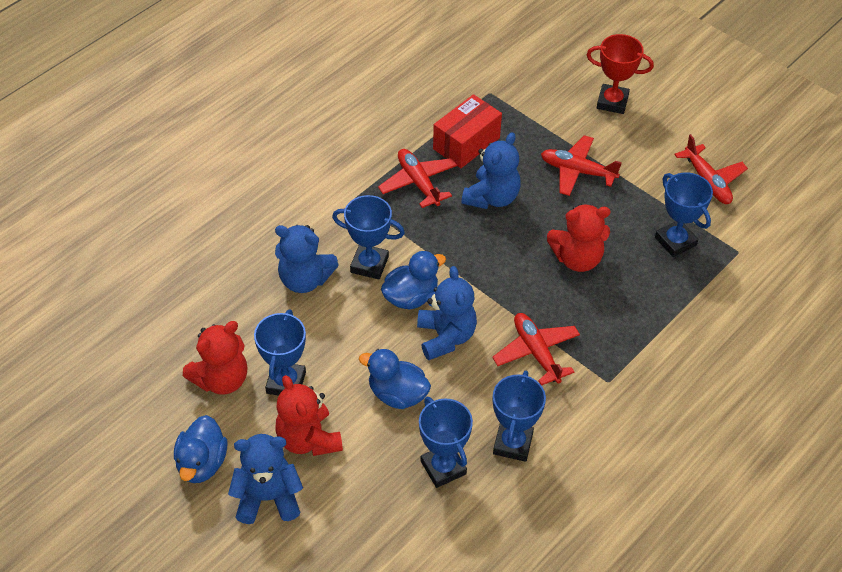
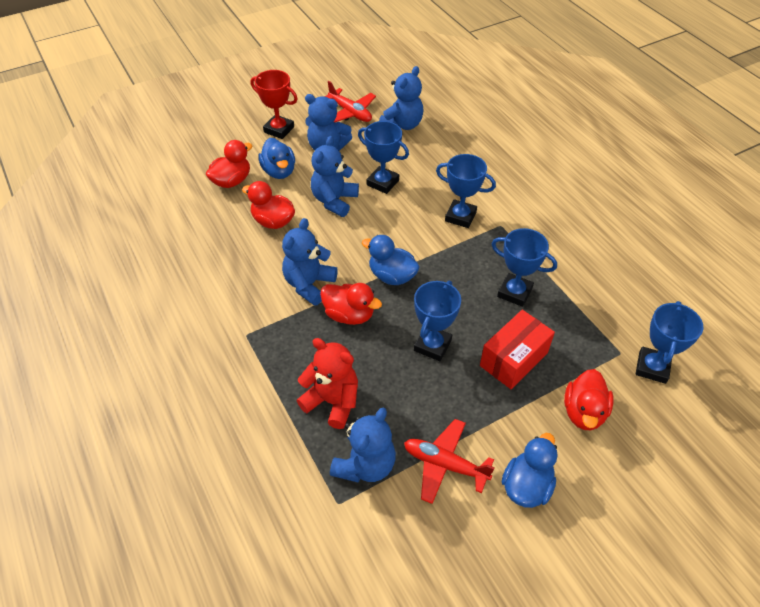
blue teddy bear: 4 -> 5
red duck: 0 -> 4
red plane: 4 -> 2
red teddy bear: 3 -> 1

